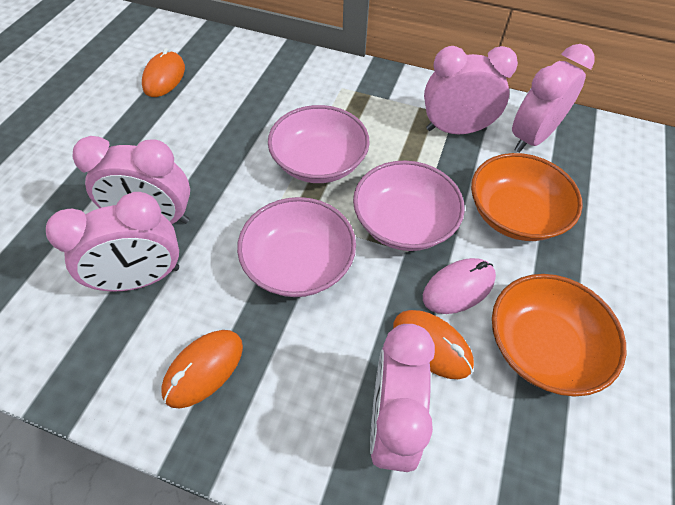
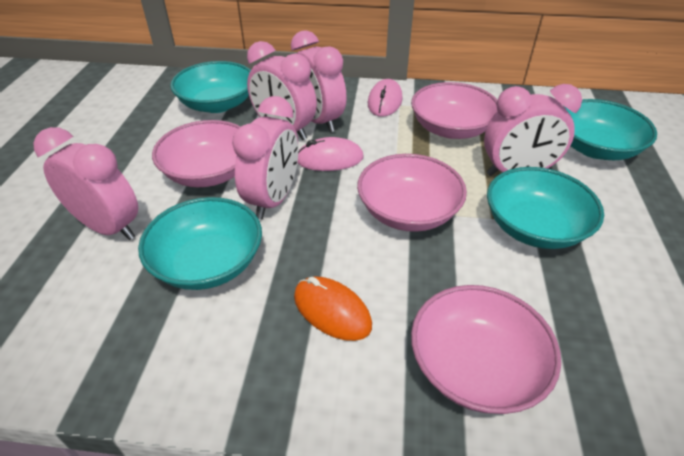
orange bowl: 2 -> 0
orange mouse: 3 -> 1
pink bowl: 3 -> 4
pink mouse: 1 -> 2
turquoise bowl: 0 -> 4

